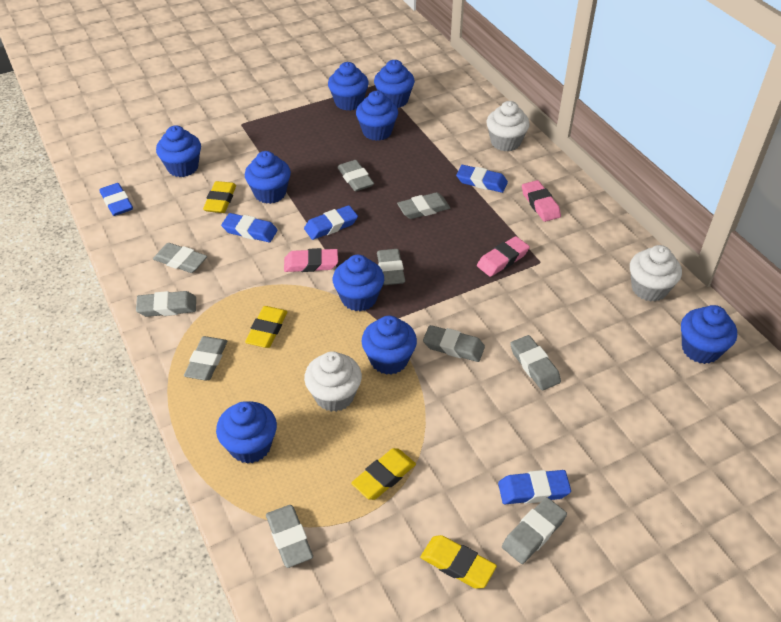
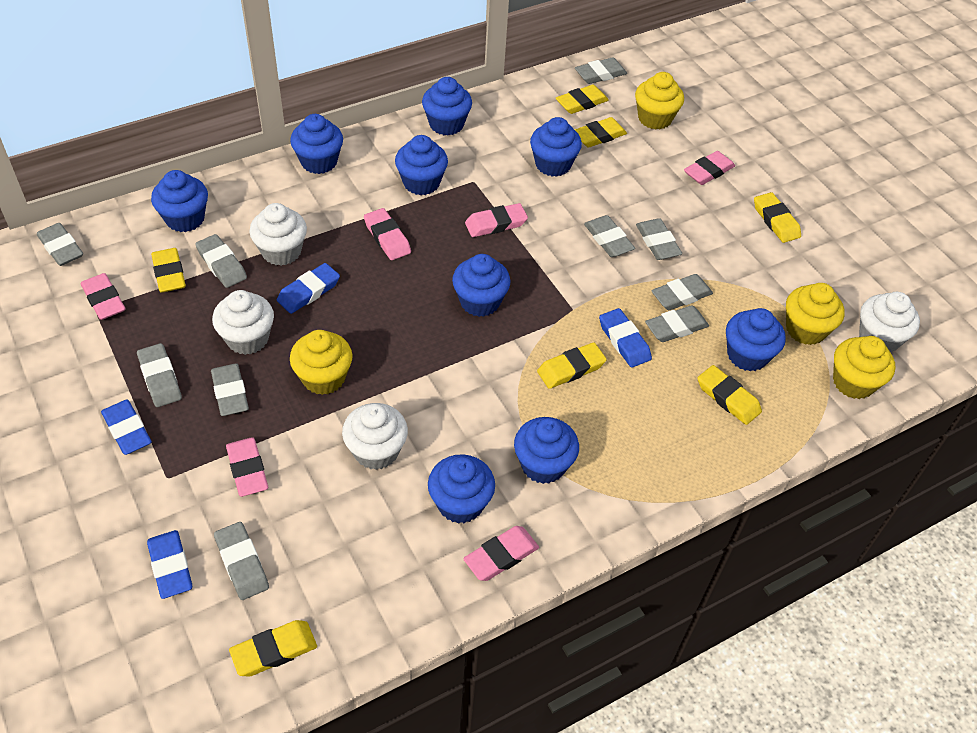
blue eraser: 5 -> 4
pink eraser: 3 -> 6
white cupcake: 3 -> 4
yellow cupcake: 0 -> 4
yellow eraser: 4 -> 7

